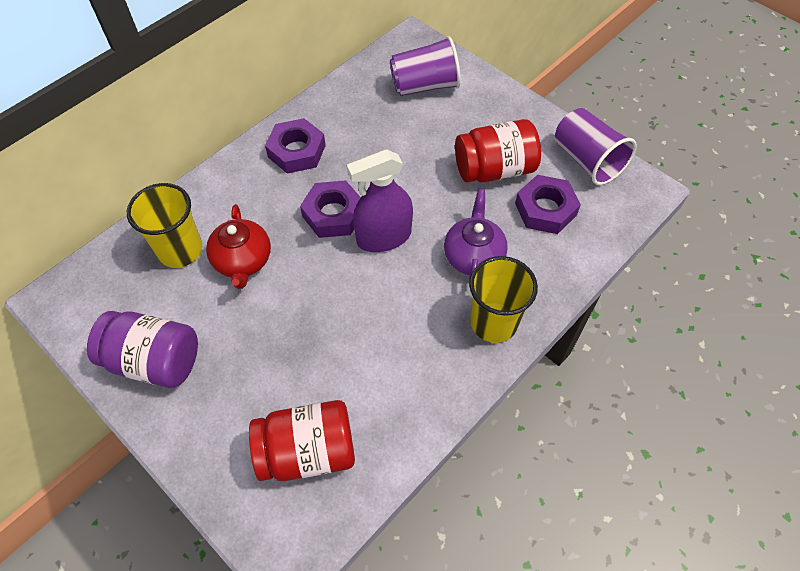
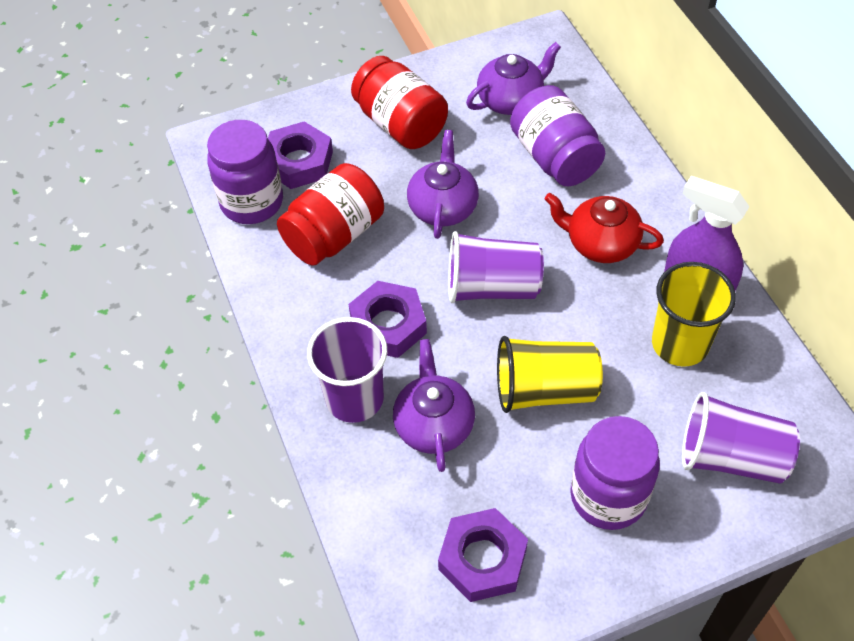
purple cup: 2 -> 3
purple jar: 1 -> 3
purple teapot: 1 -> 3

